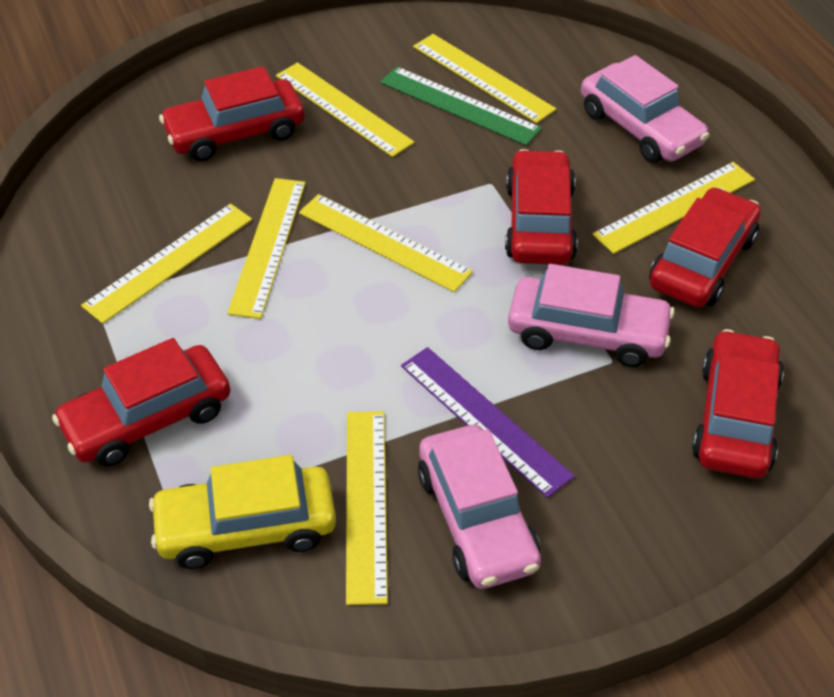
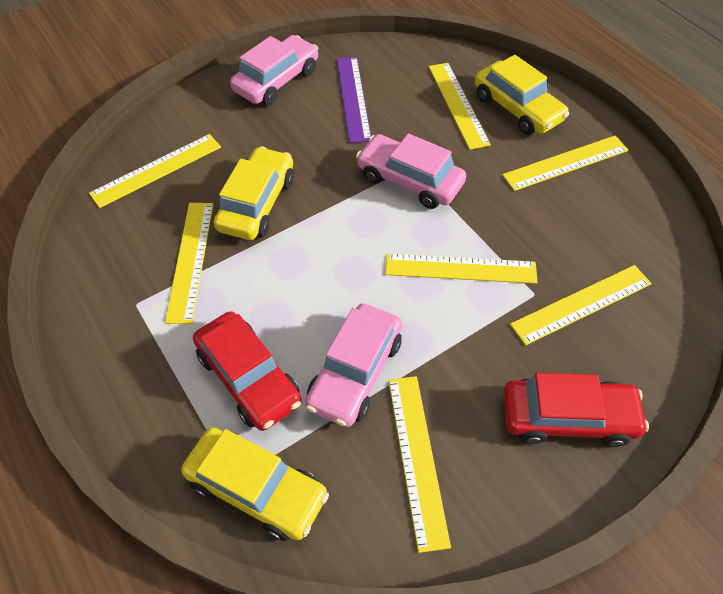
green ruler: 1 -> 0
red car: 5 -> 2
yellow car: 1 -> 3

